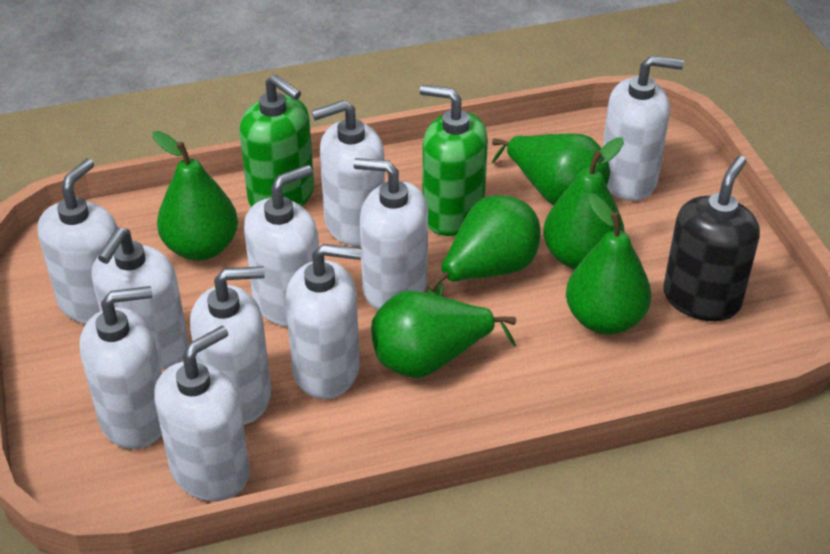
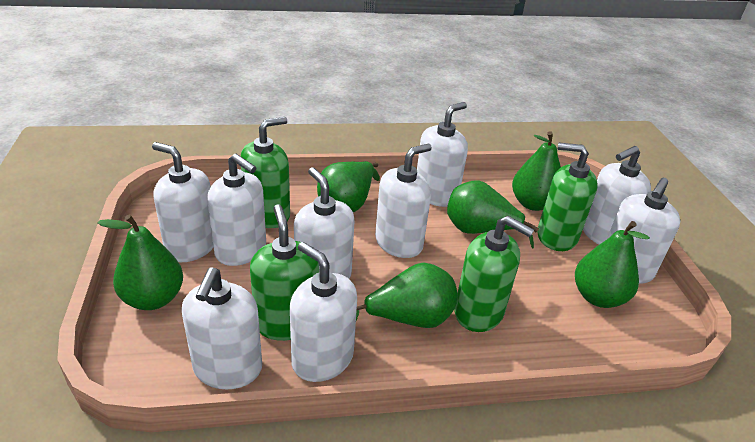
black soap dispenser: 1 -> 0
green soap dispenser: 2 -> 4
white soap dispenser: 10 -> 9

